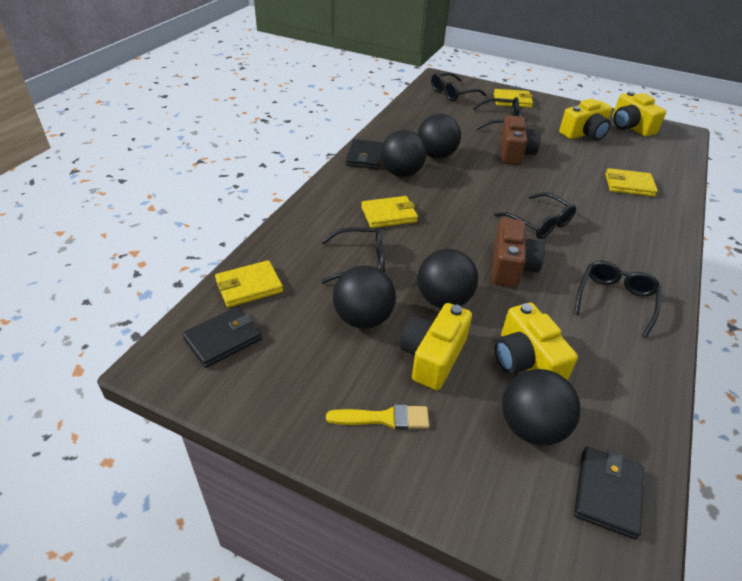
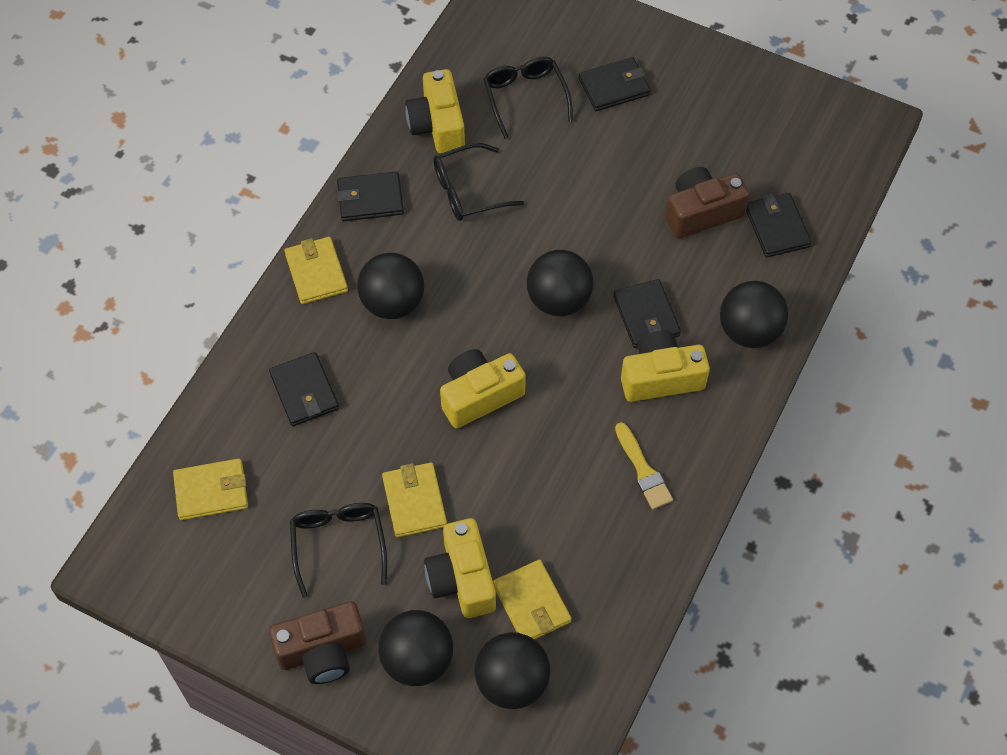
black glasses: 5 -> 3
black wallet: 3 -> 5

